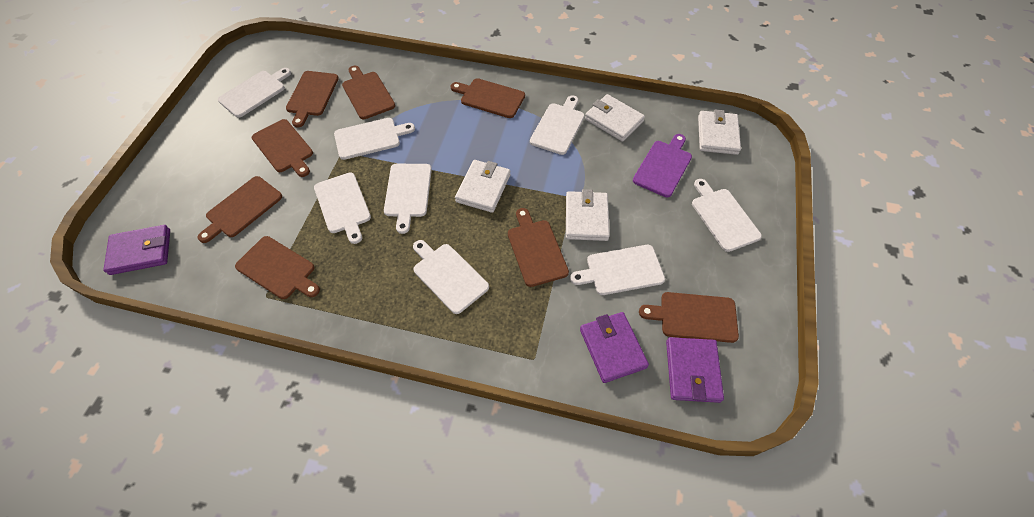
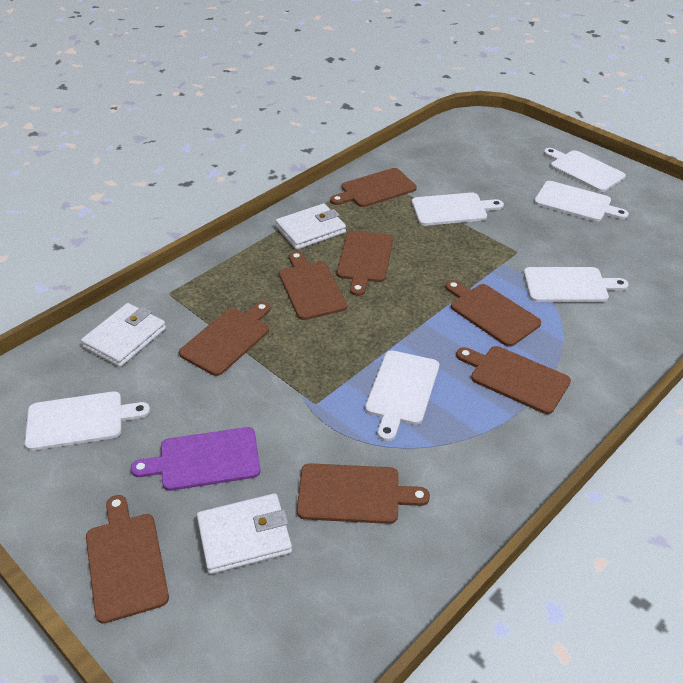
purple wallet: 3 -> 0
white cutting board: 8 -> 6
white wallet: 4 -> 3

